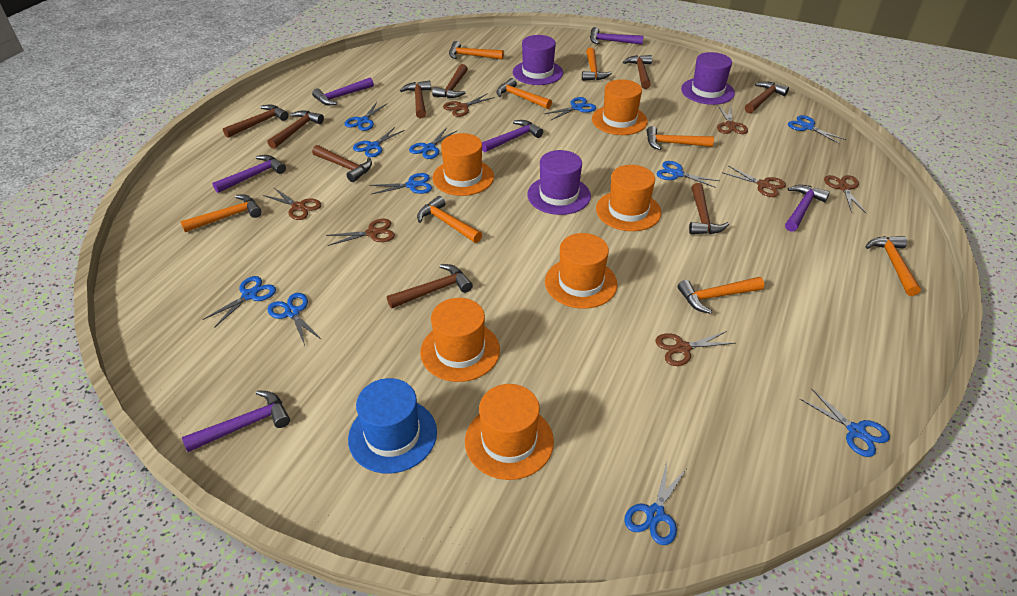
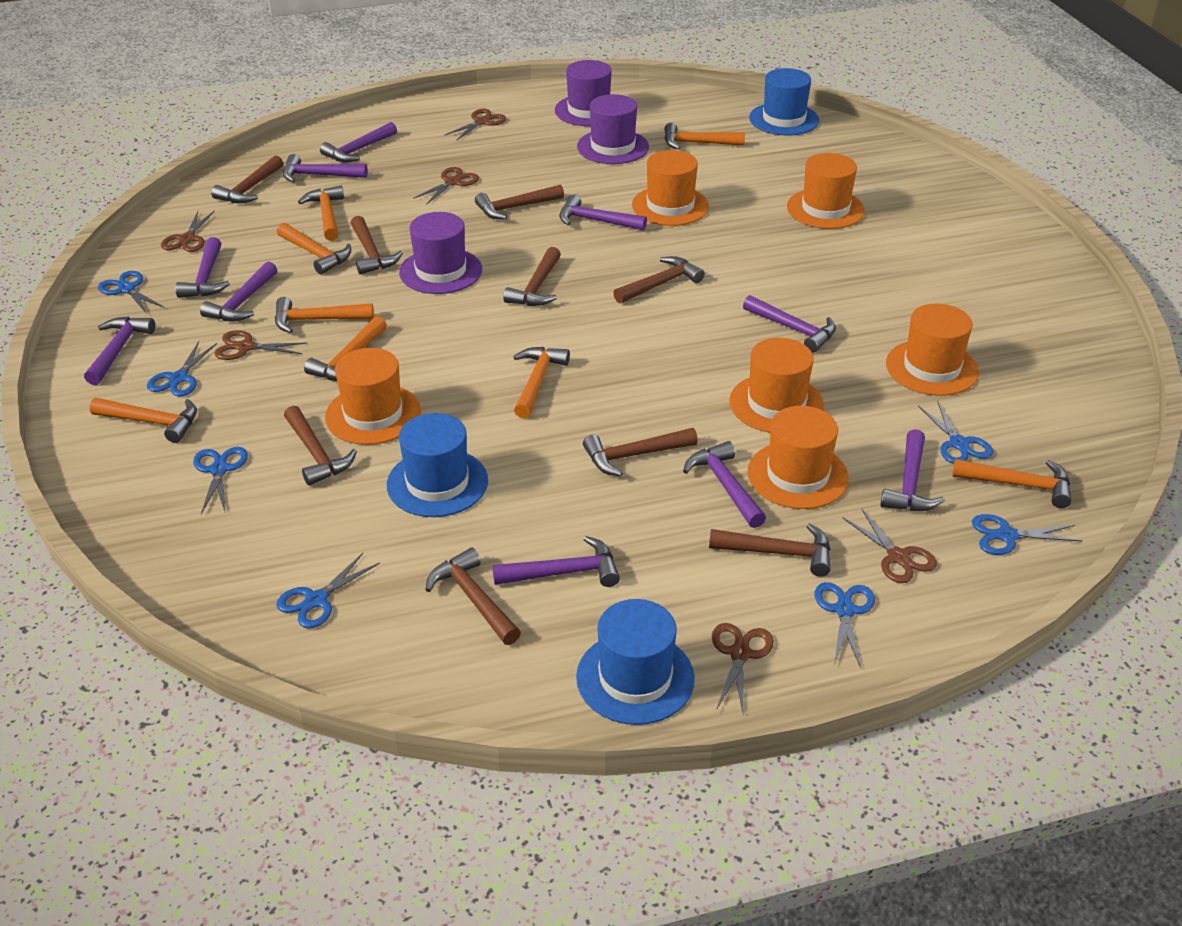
blue hat: 1 -> 3
blue scissors: 11 -> 7
brown scissors: 7 -> 6
purple hammer: 6 -> 10

